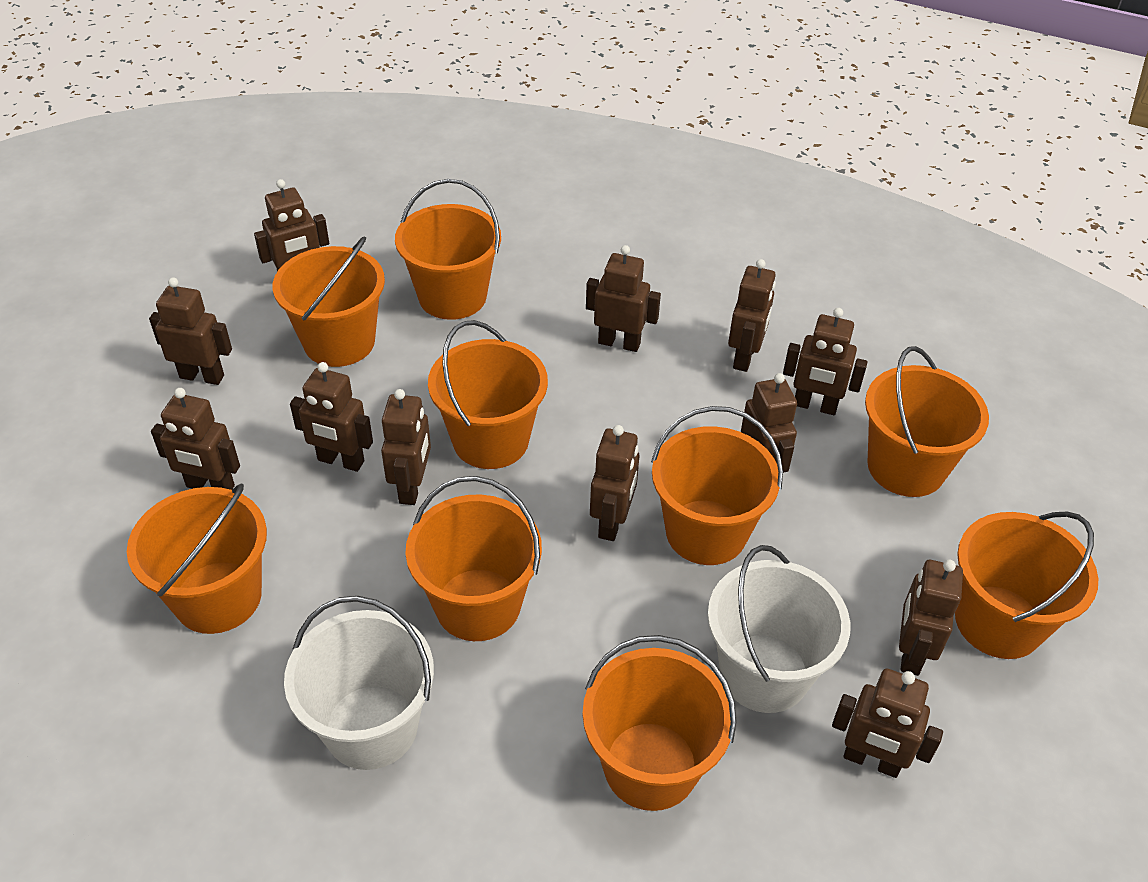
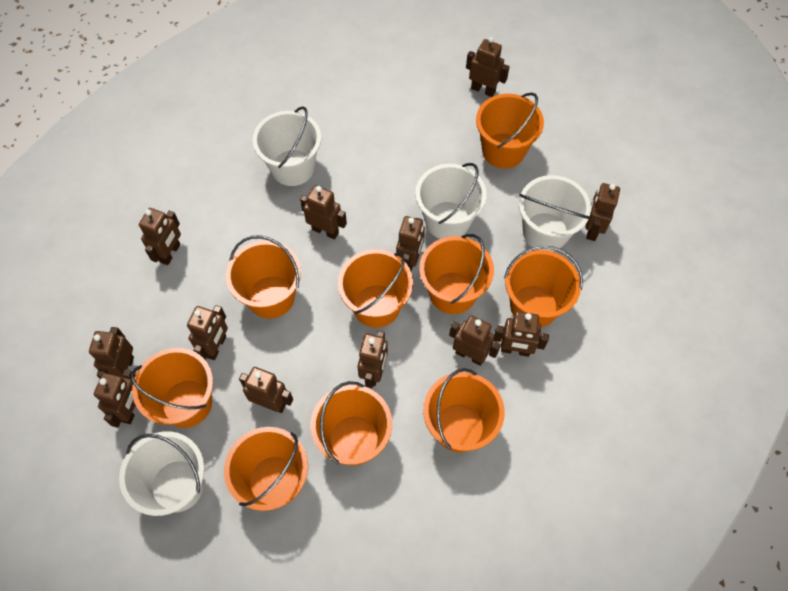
white bucket: 2 -> 4

